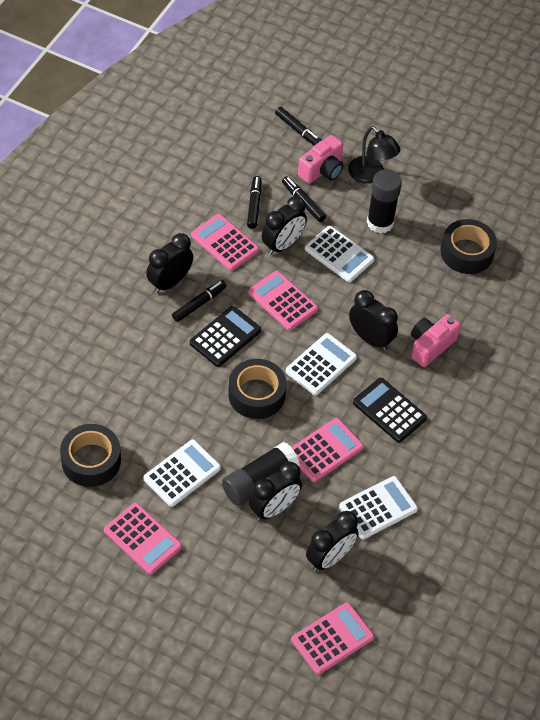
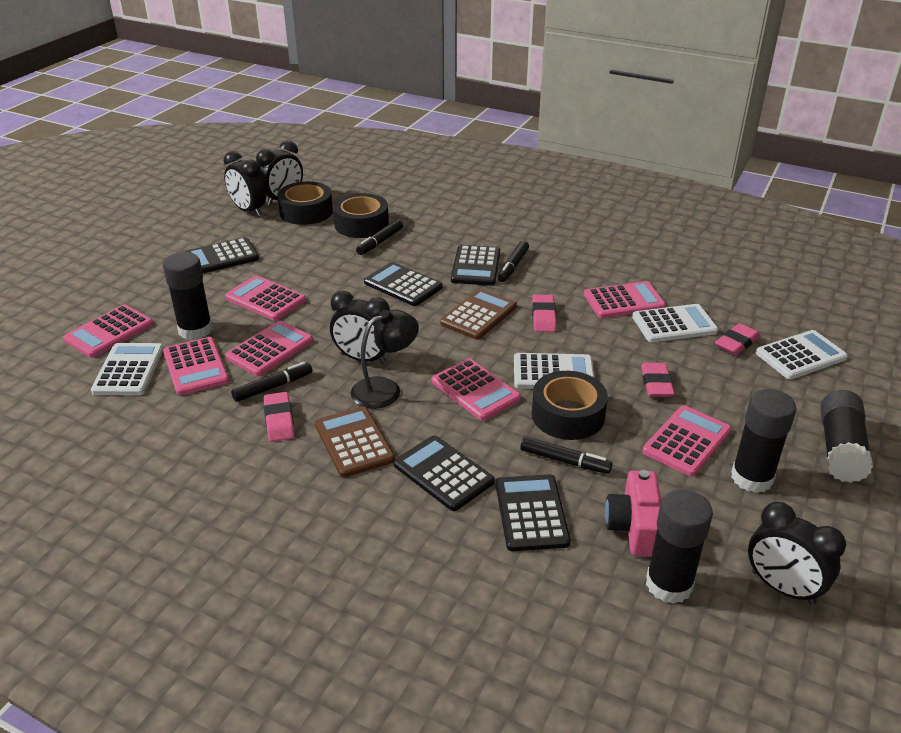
black calculator: 2 -> 5
black clock: 5 -> 4
black glue stick: 2 -> 4
brown calculator: 0 -> 2
pink calculator: 5 -> 7
pink camera: 2 -> 1
pink eraser: 0 -> 4

